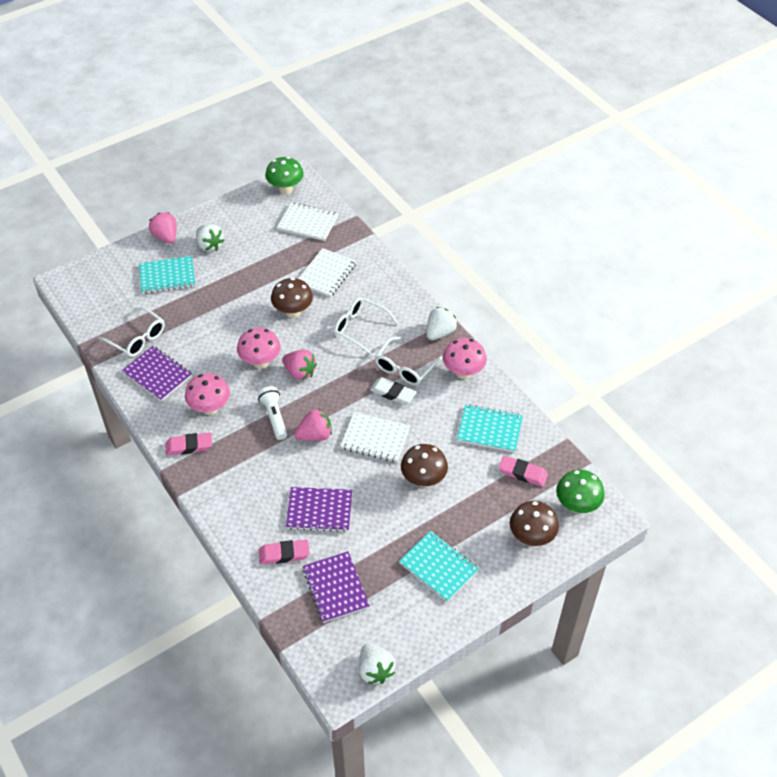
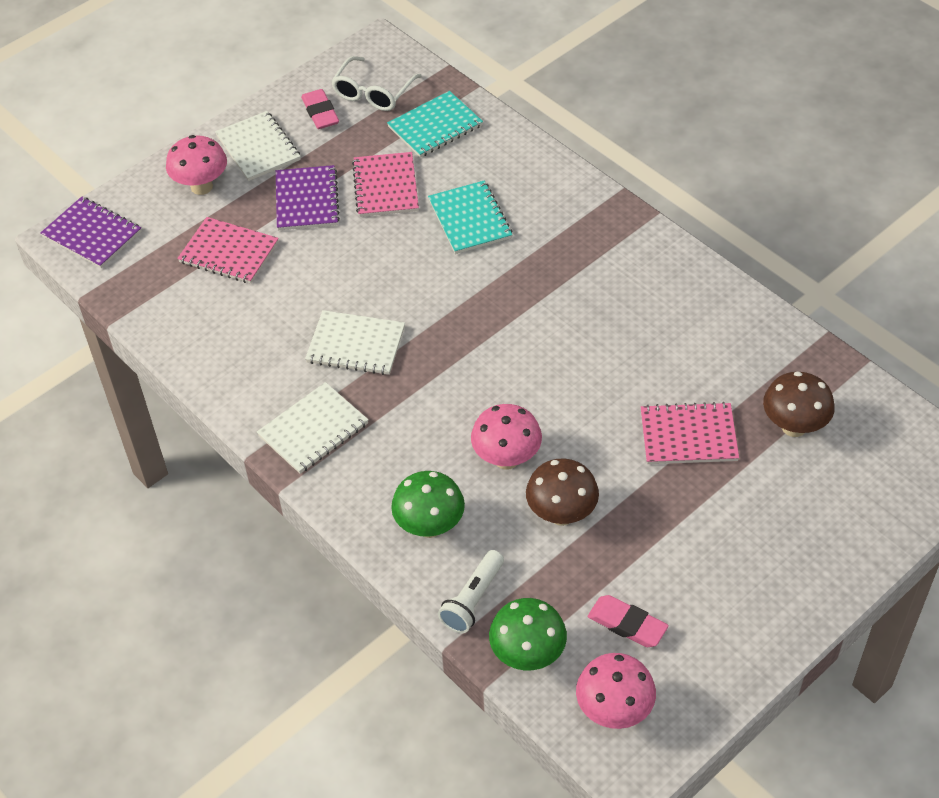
brown mushroom: 3 -> 2
pink eraser: 3 -> 2
pink notebook: 0 -> 3
pink strawberry: 3 -> 0
purple notebook: 3 -> 2
turquoise notebook: 3 -> 2
white eraser: 1 -> 0
white glasses: 3 -> 1
white strawberry: 3 -> 0

